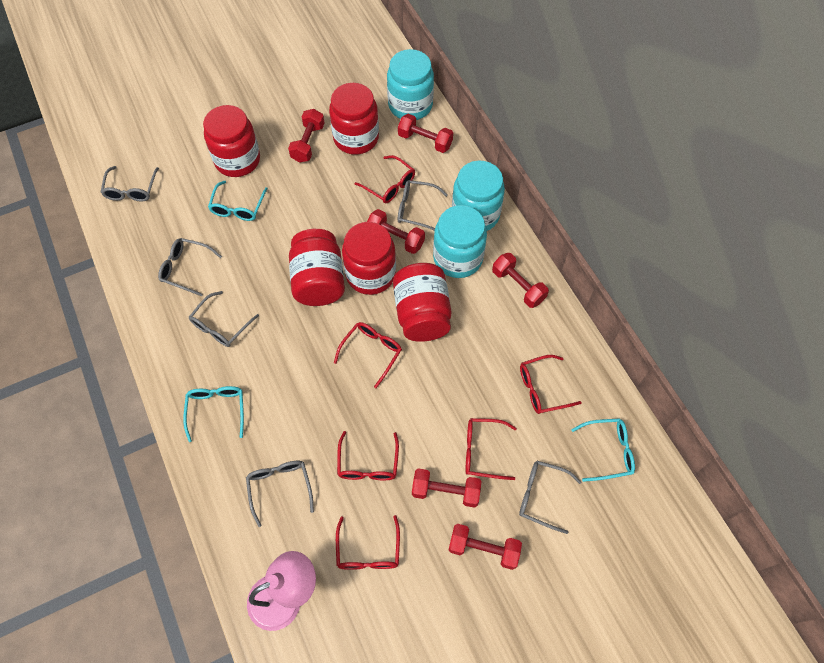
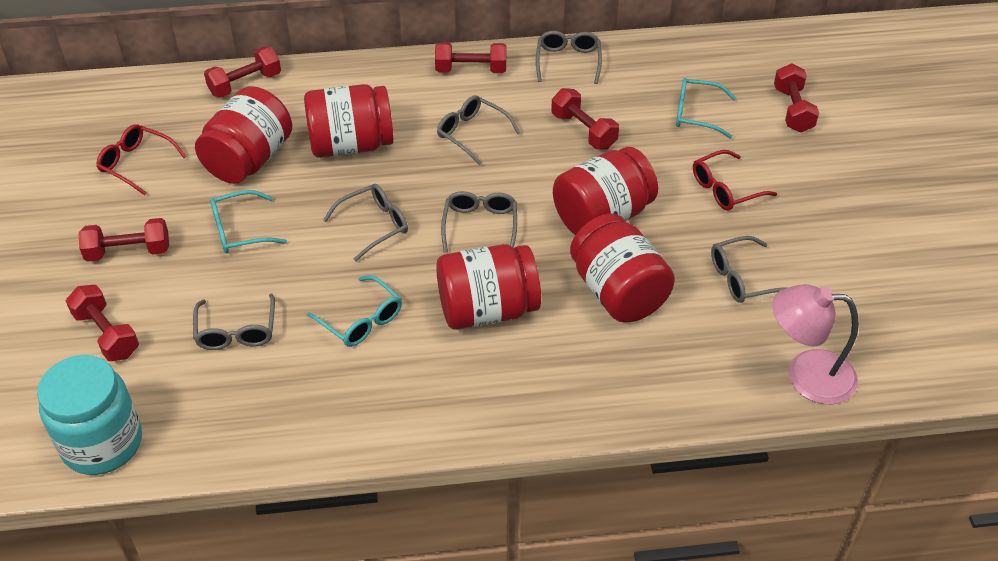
red glasses: 6 -> 2
turquoise jar: 3 -> 1

